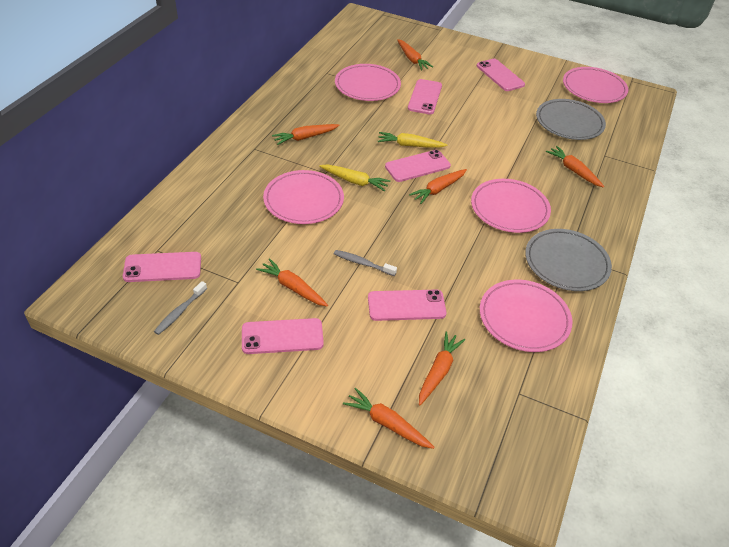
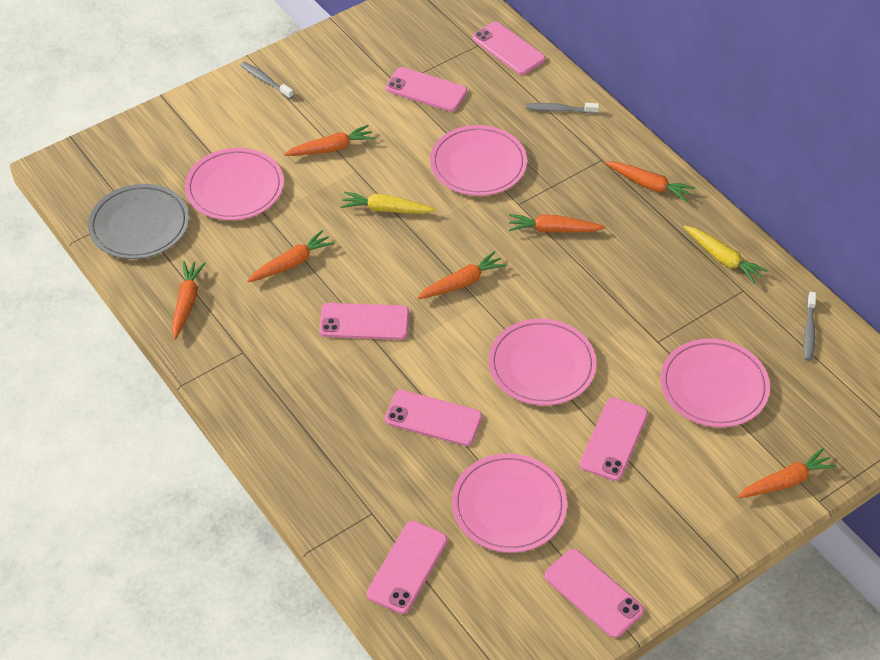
grey plate: 2 -> 1
grey toothbrush: 2 -> 3
pink phone: 6 -> 7

